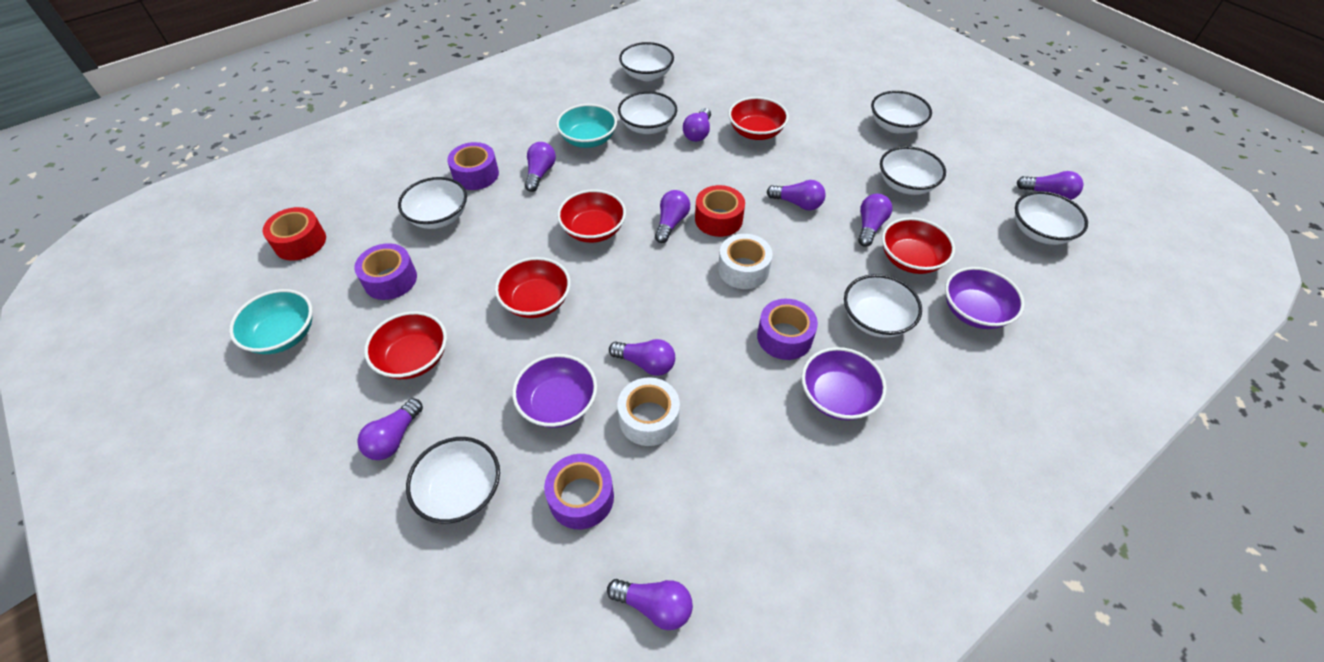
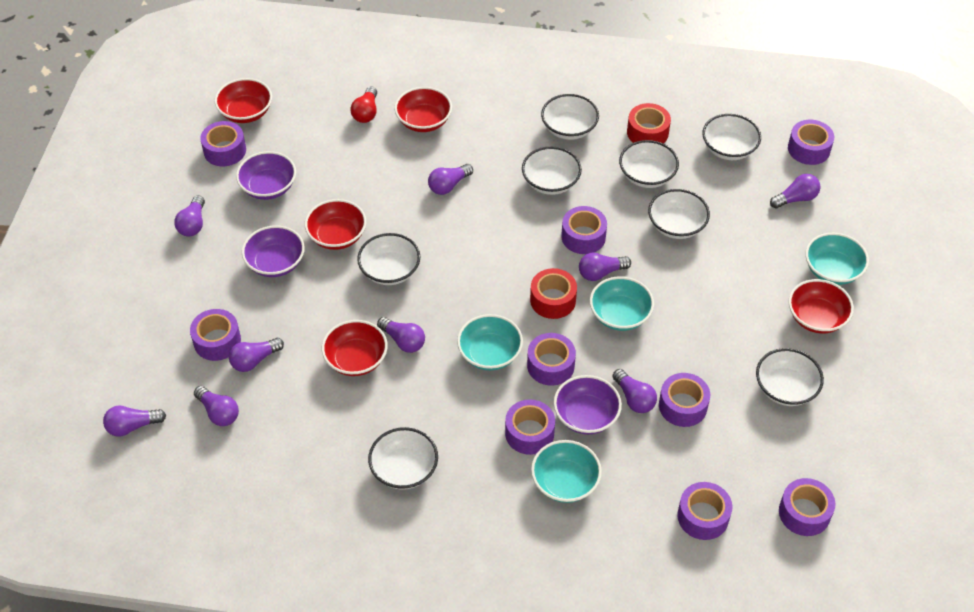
purple tape: 4 -> 9
red light bulb: 0 -> 1
turquoise bowl: 2 -> 4
white tape: 2 -> 0

